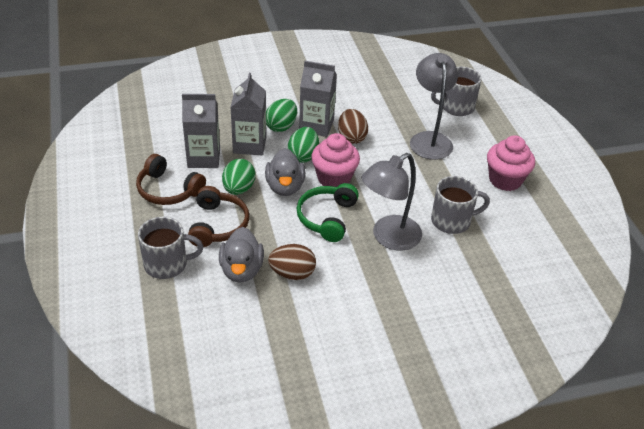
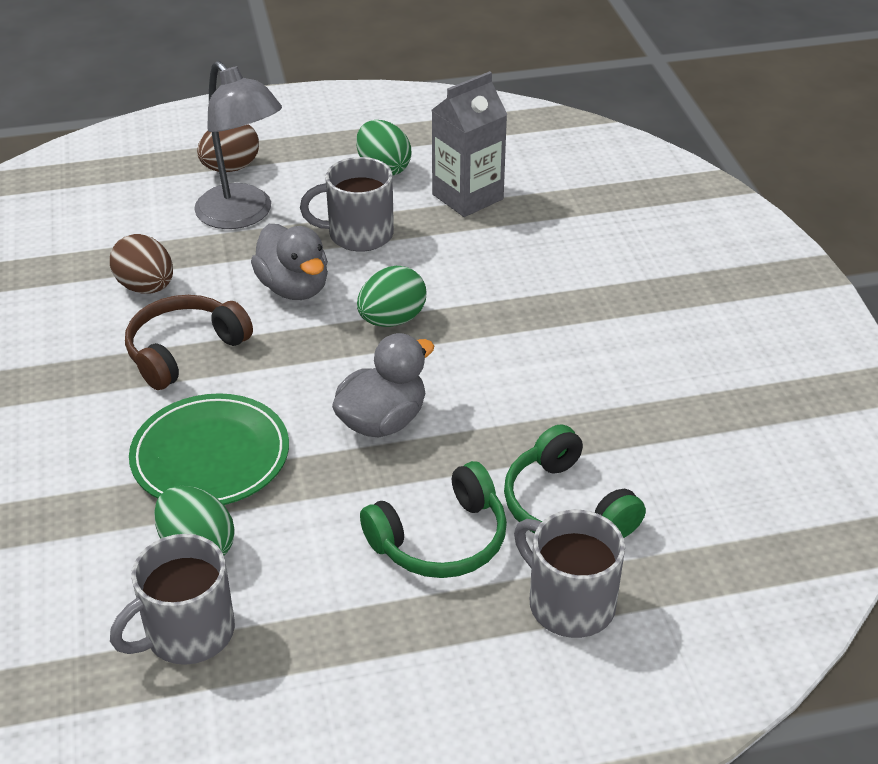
brown headphones: 2 -> 1
green headphones: 1 -> 2
green plate: 0 -> 1
grey carton: 3 -> 1
grey lamp: 2 -> 1
pink cupcake: 2 -> 0

